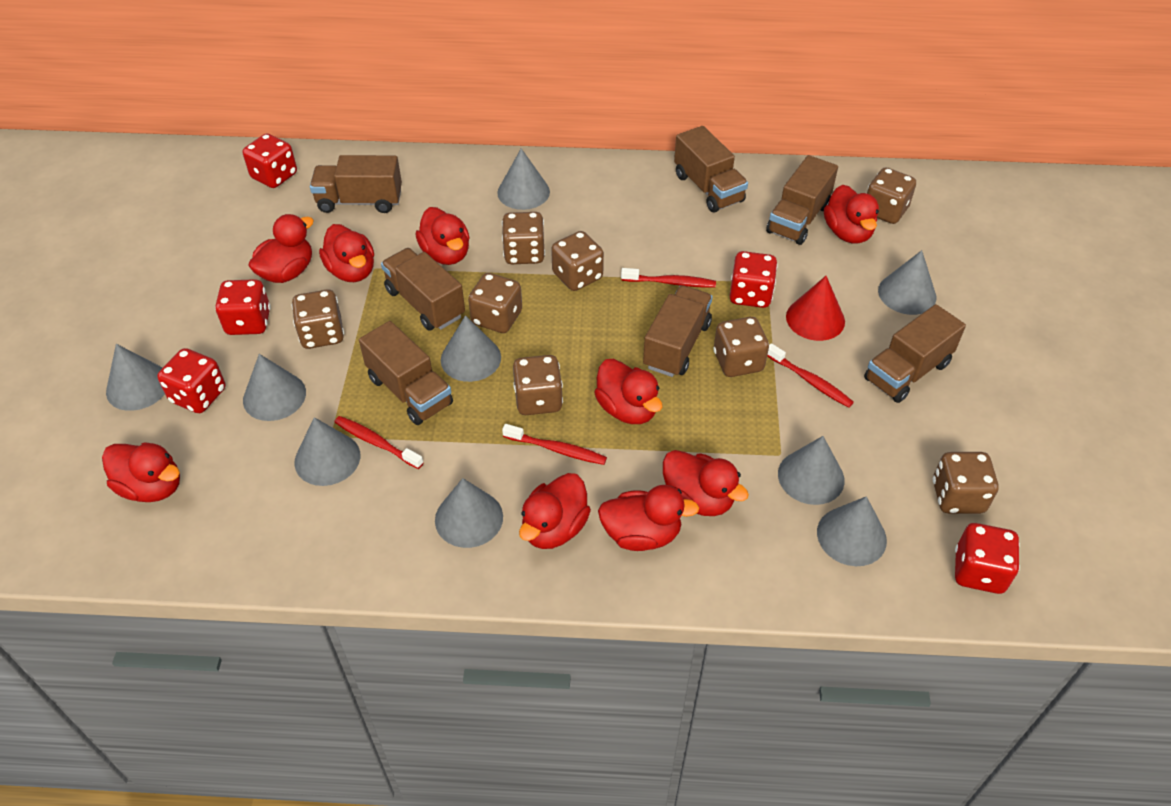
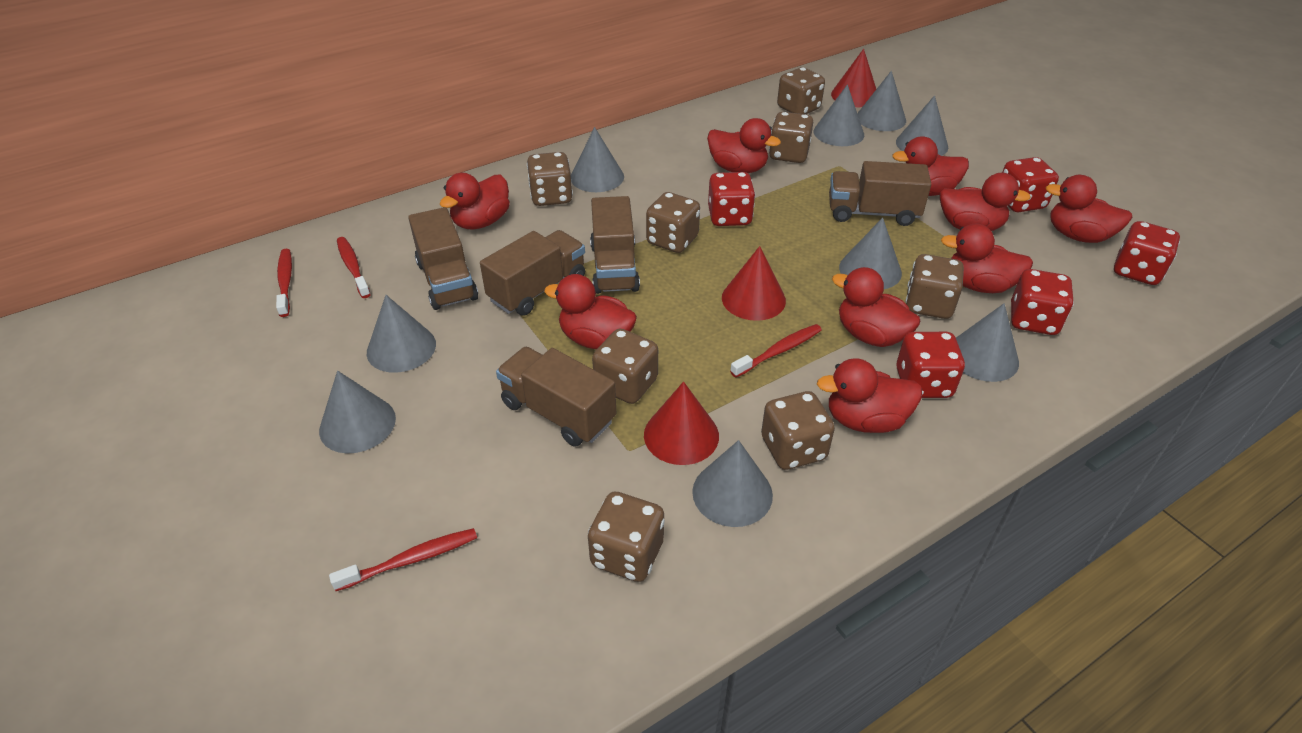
brown truck: 7 -> 5
red cone: 1 -> 3

